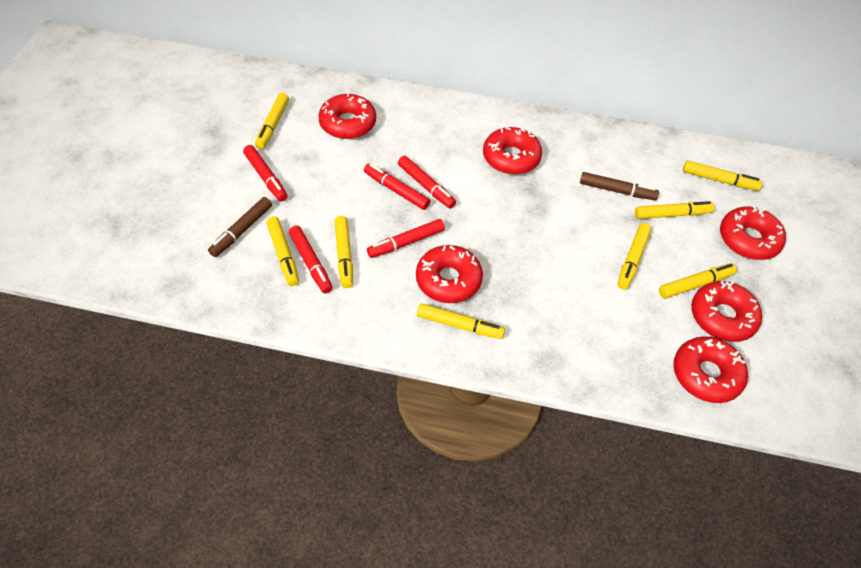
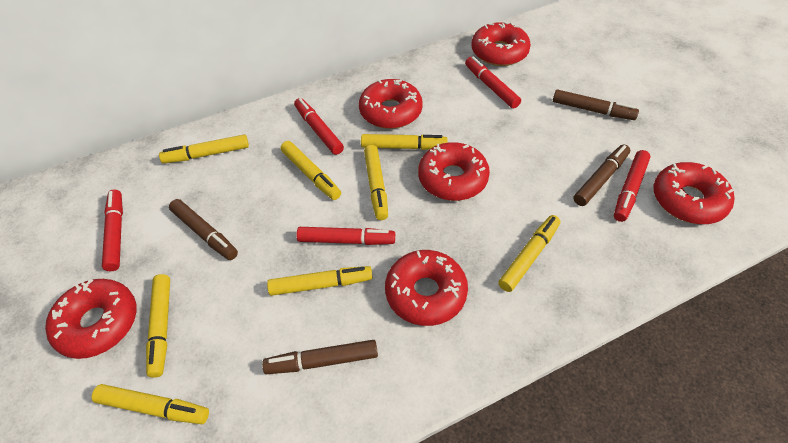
brown marker: 2 -> 4

